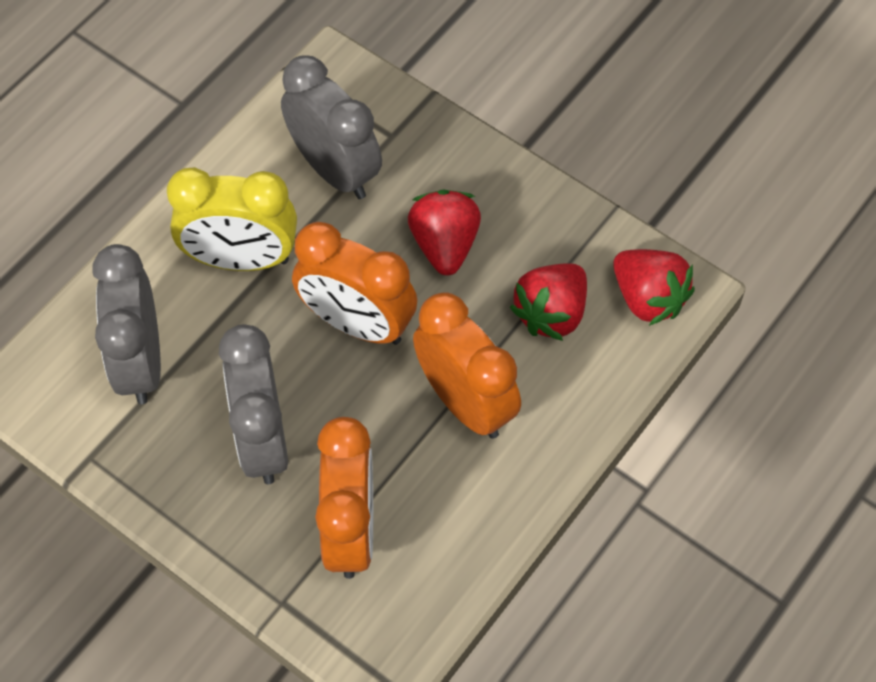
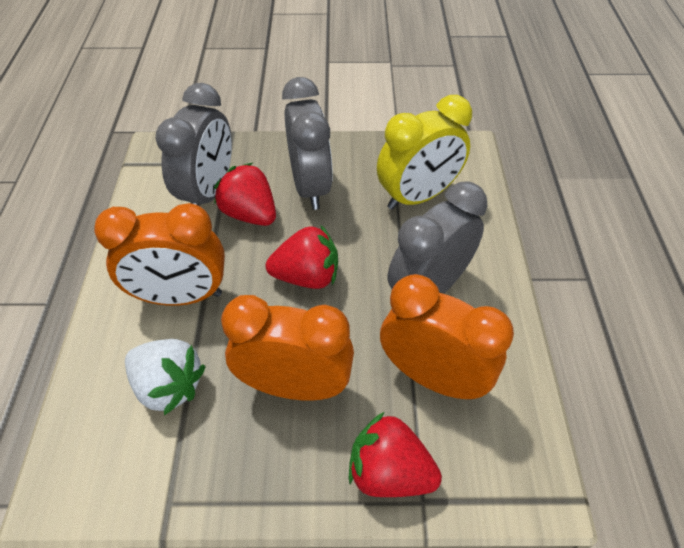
white strawberry: 0 -> 1

